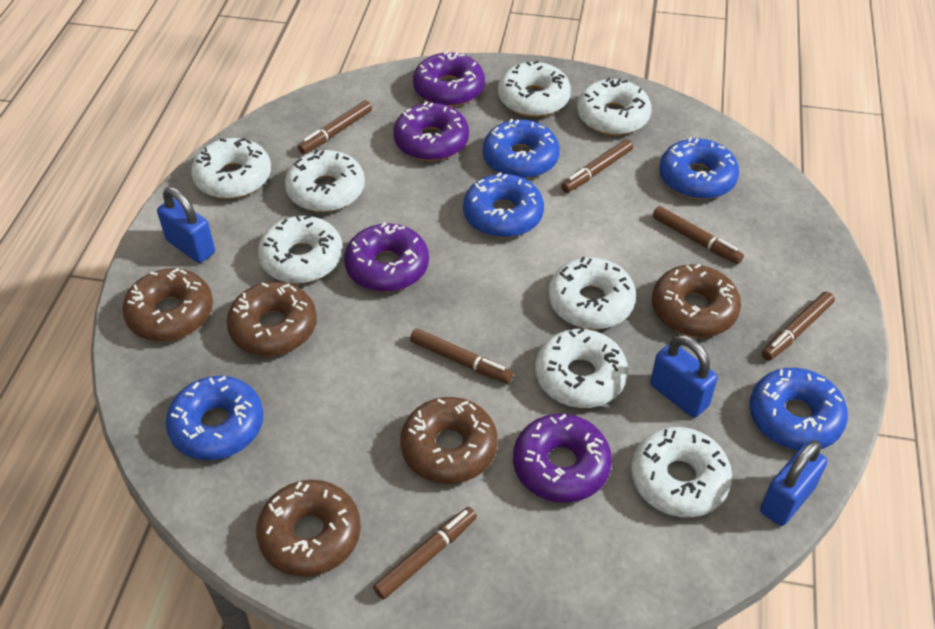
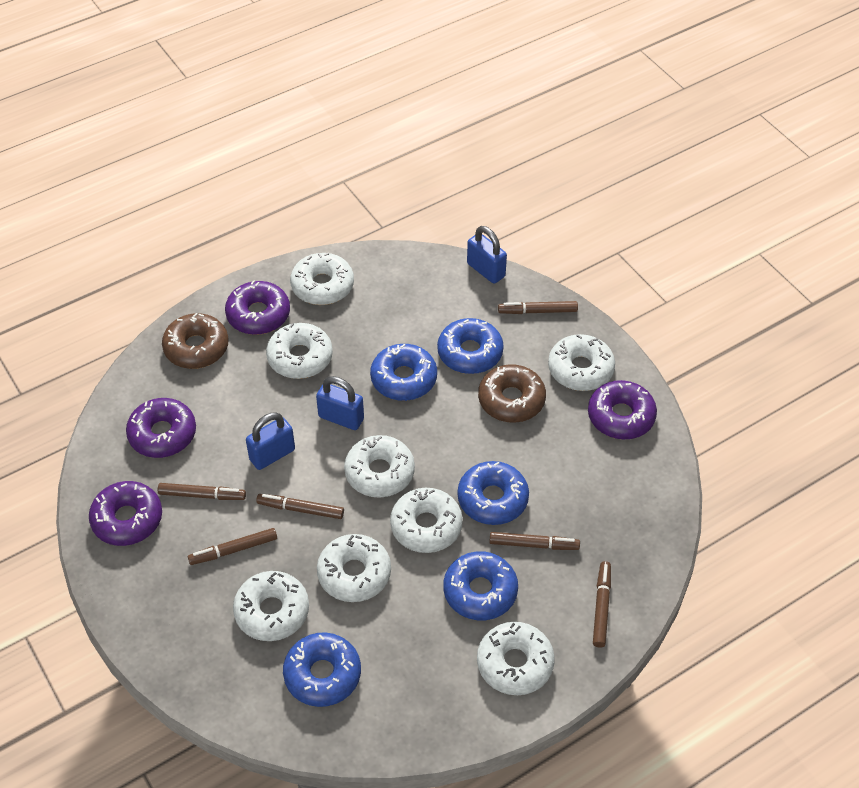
brown donut: 5 -> 2

